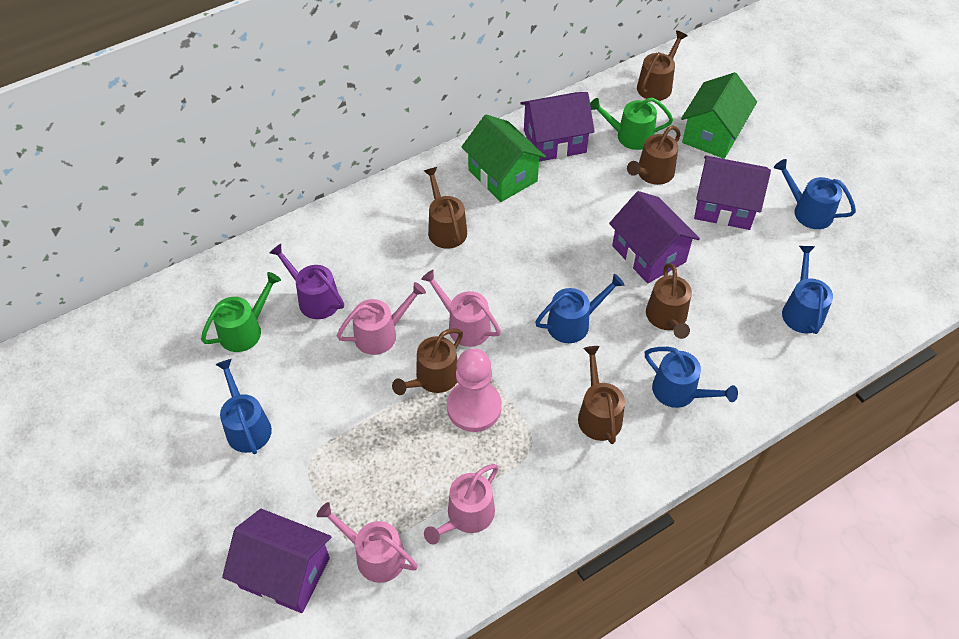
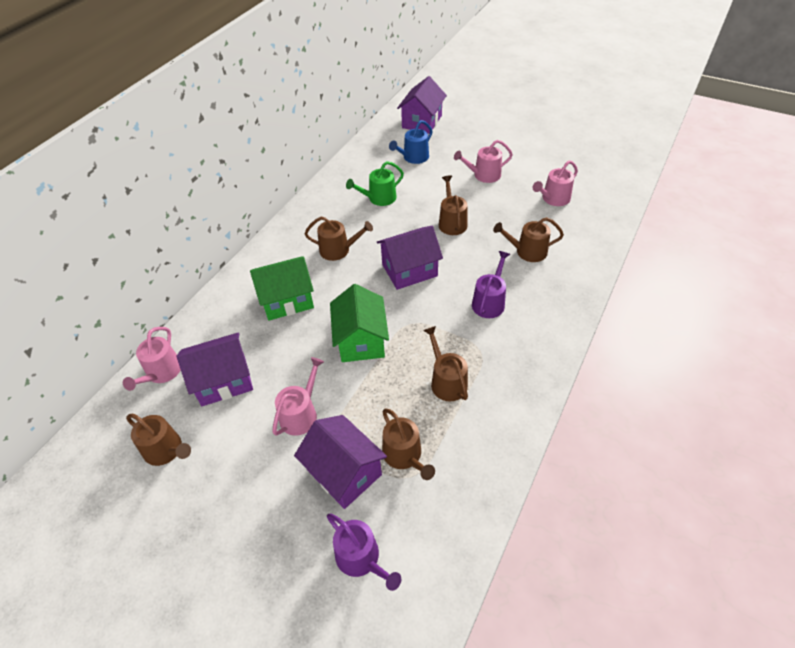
blue watering can: 5 -> 1
green watering can: 2 -> 1
pink pawn: 1 -> 0
purple watering can: 1 -> 2

